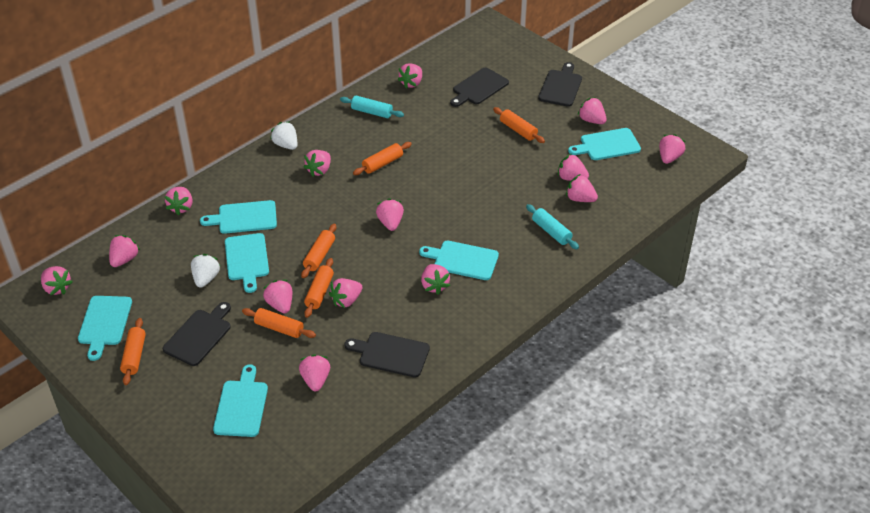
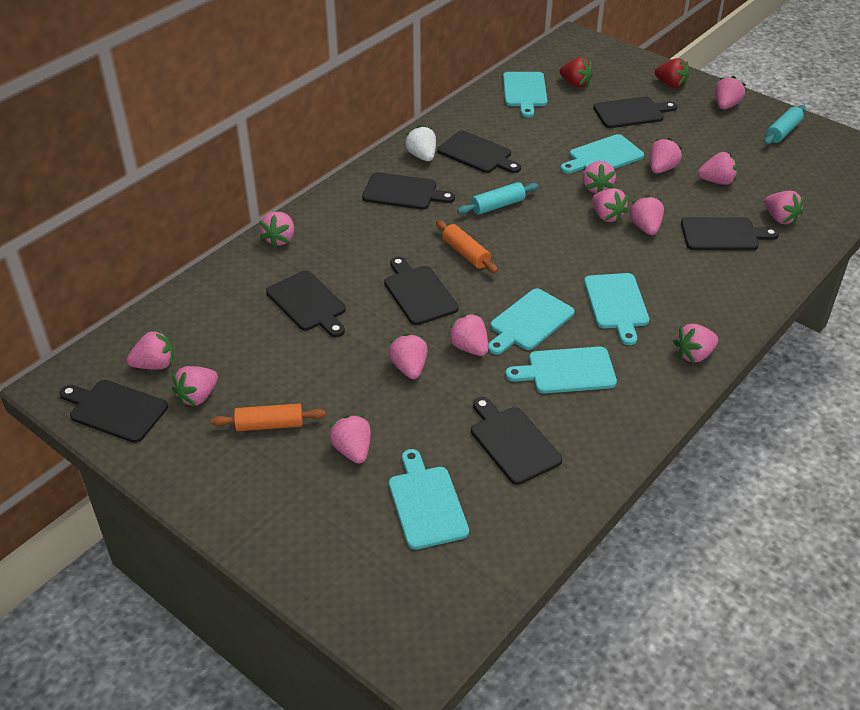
black cutting board: 4 -> 8
orange rolling pin: 6 -> 2
red strawberry: 0 -> 2
white strawberry: 2 -> 1

